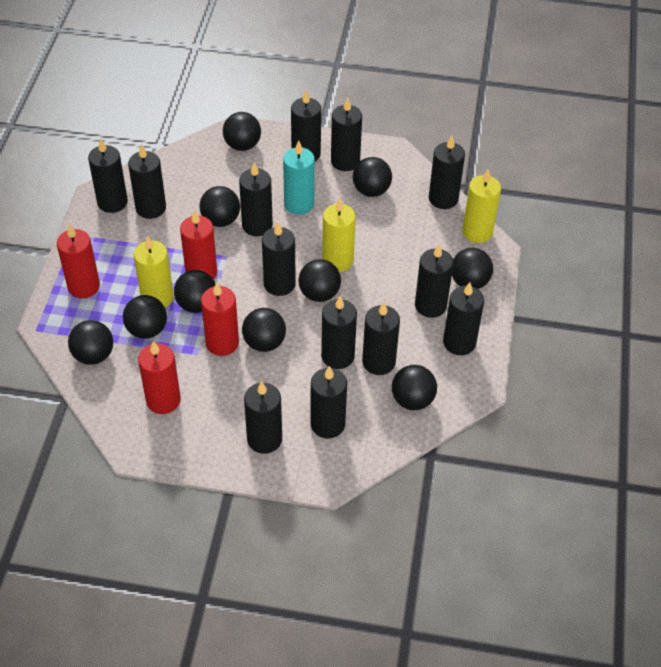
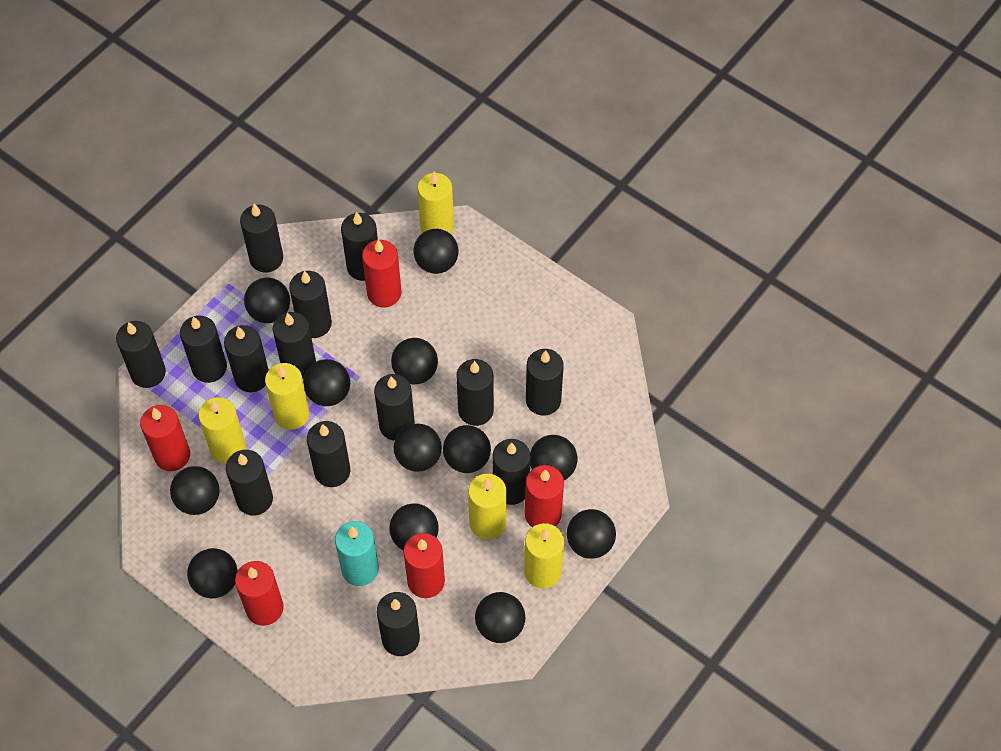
black ball: 10 -> 12
black candle: 13 -> 14
red candle: 4 -> 5
yellow candle: 3 -> 5

